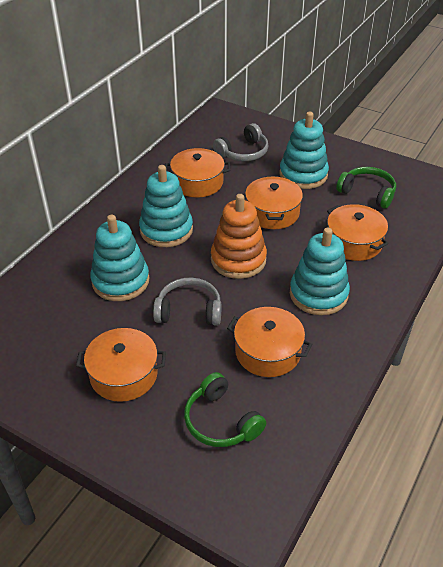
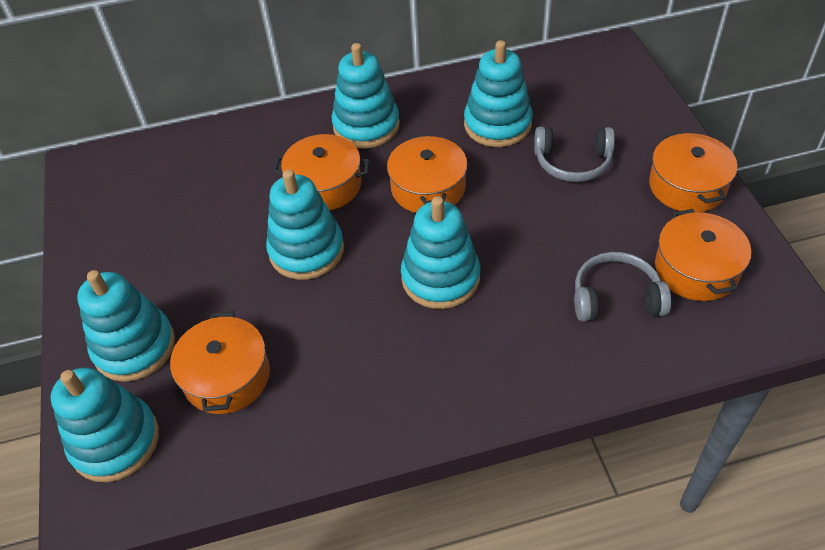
green headphones: 2 -> 0
orange stacking toy: 1 -> 0
turquoise stacking toy: 4 -> 6

